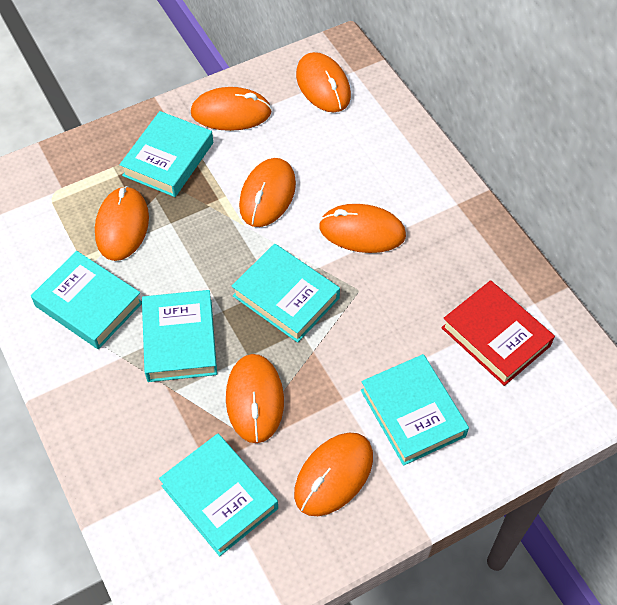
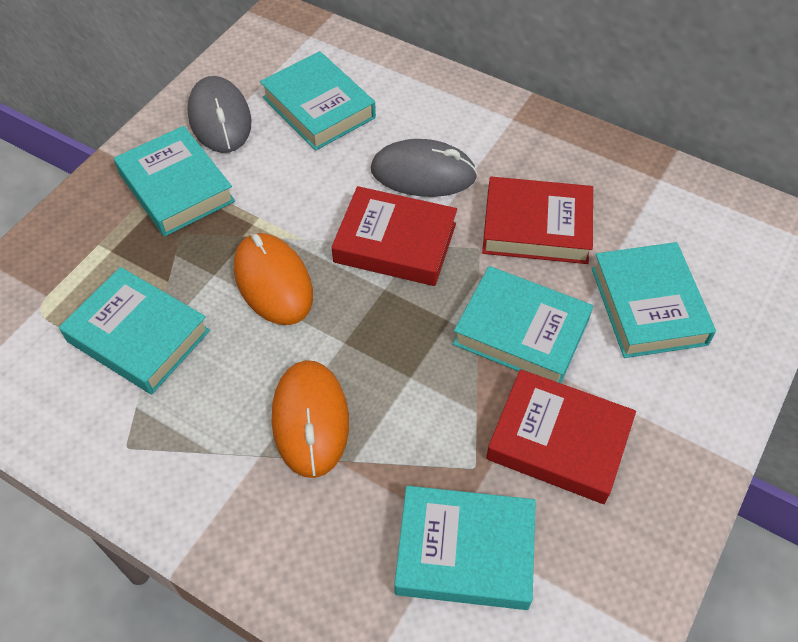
grey mouse: 0 -> 2
orange mouse: 7 -> 2
red book: 1 -> 3

